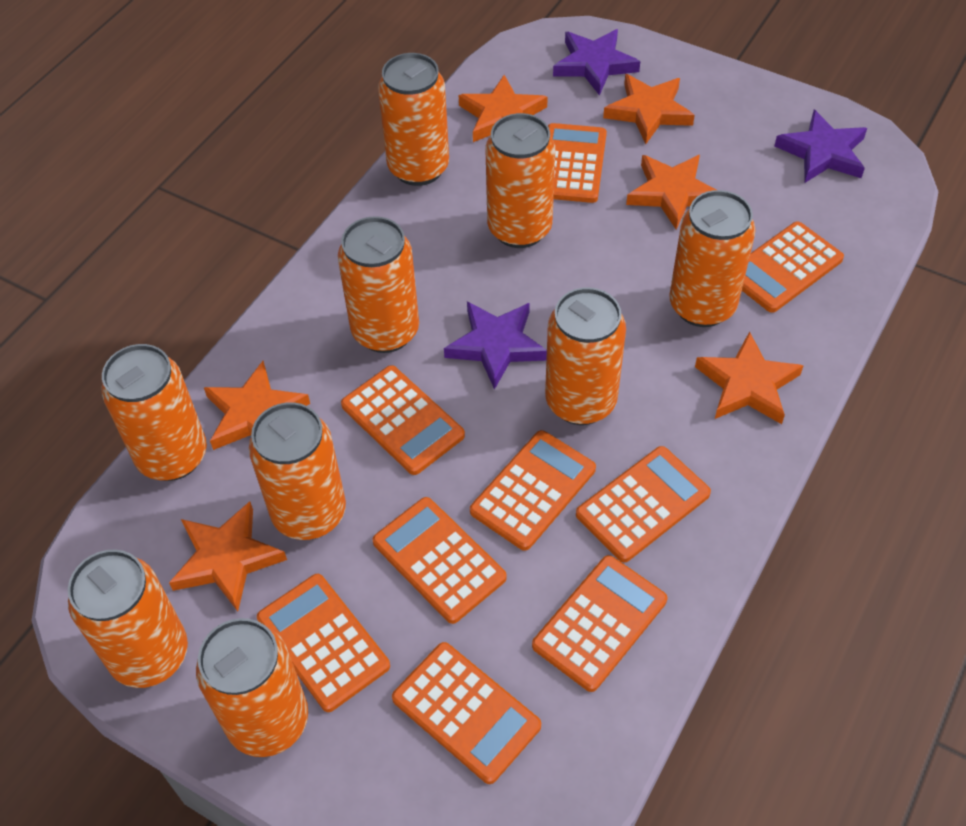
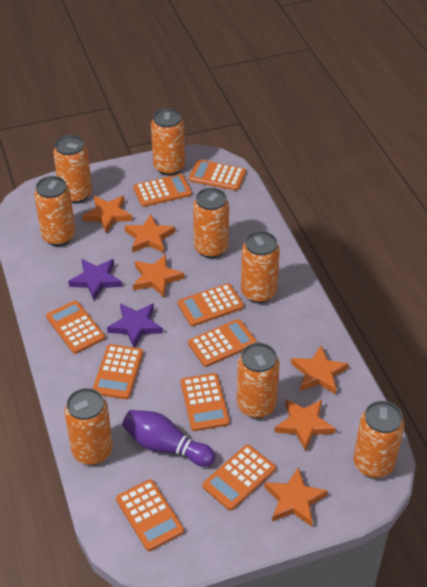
orange can: 9 -> 8
purple bowling pin: 0 -> 1
purple star: 3 -> 2

